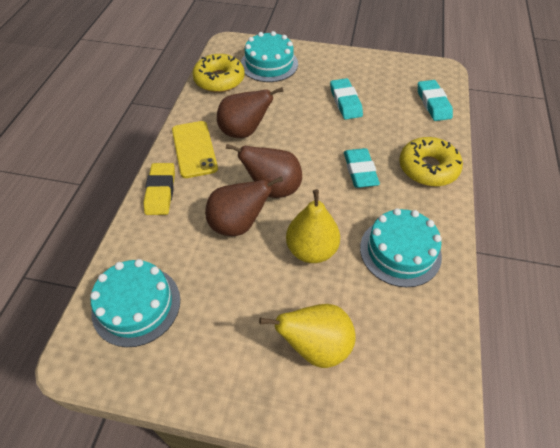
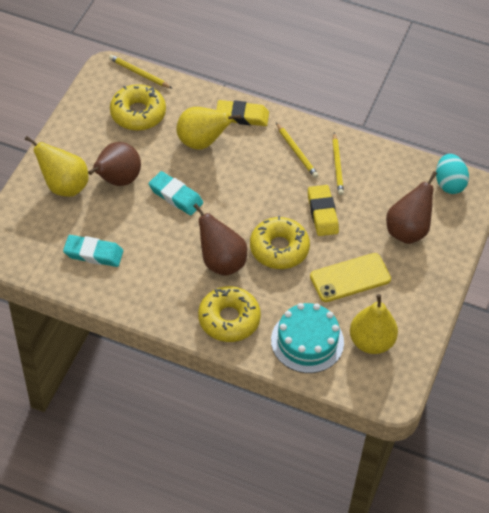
turquoise cake: 3 -> 1
turquoise egg: 0 -> 1
turquoise eraser: 3 -> 2
yellow donut: 2 -> 3
yellow eraser: 1 -> 2
yellow pear: 2 -> 3
yellow pencil: 0 -> 3

